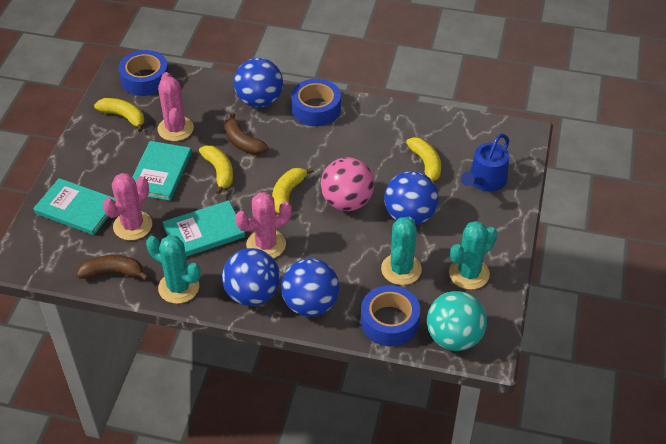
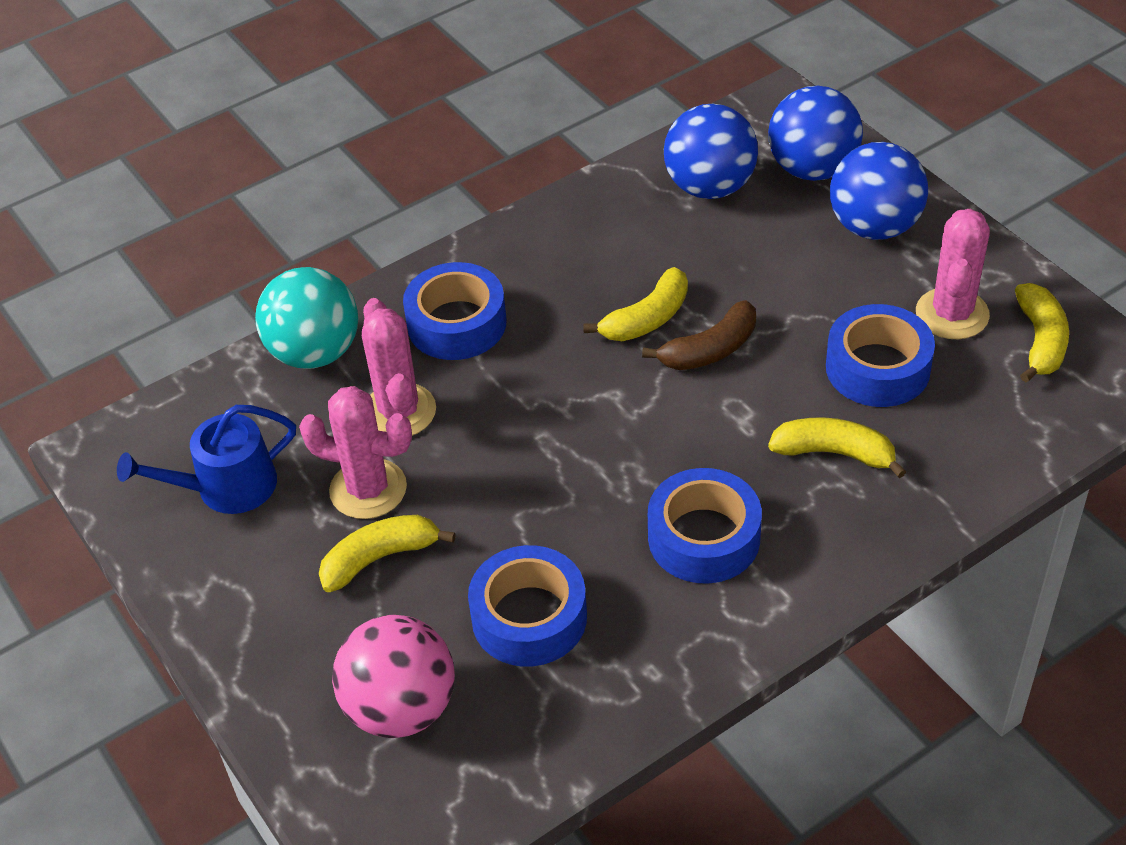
blue ball: 4 -> 3
blue tape: 3 -> 4
brown banana: 2 -> 1
turquoise book: 3 -> 0
turquoise cactus: 3 -> 0

